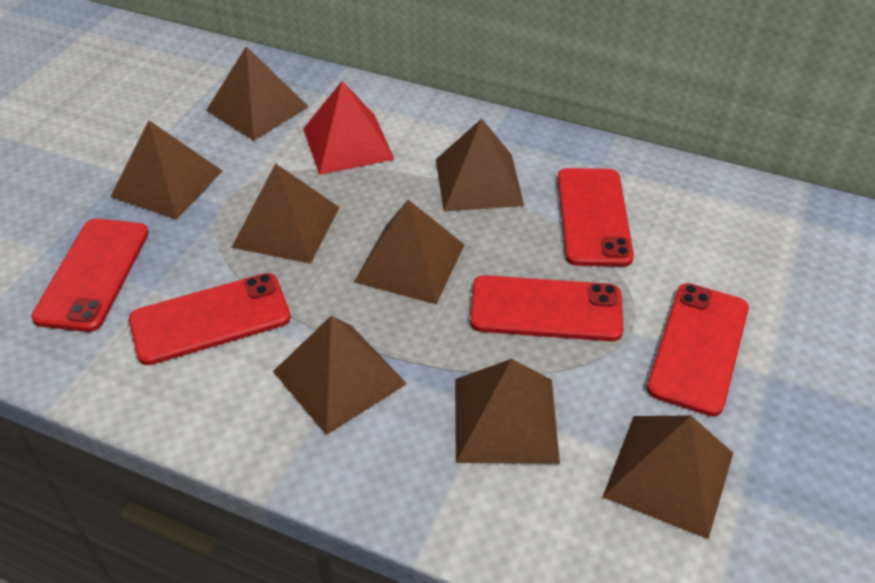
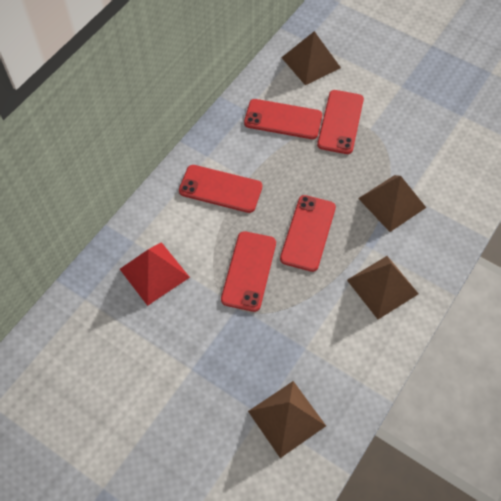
brown pyramid: 8 -> 4

